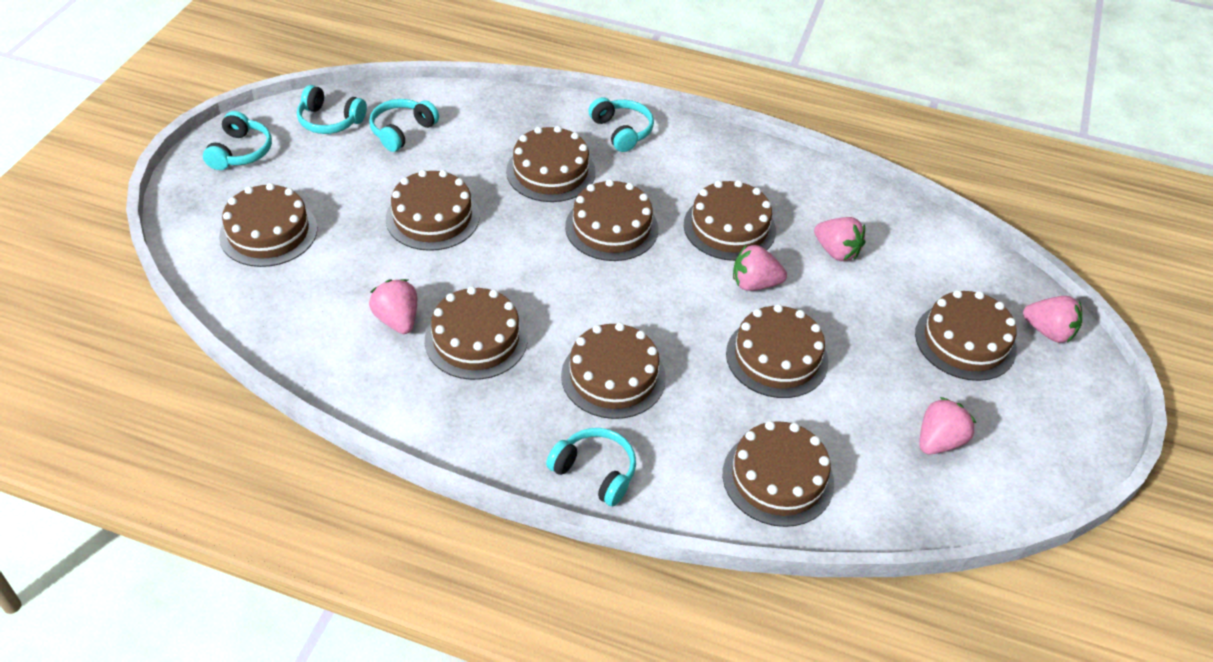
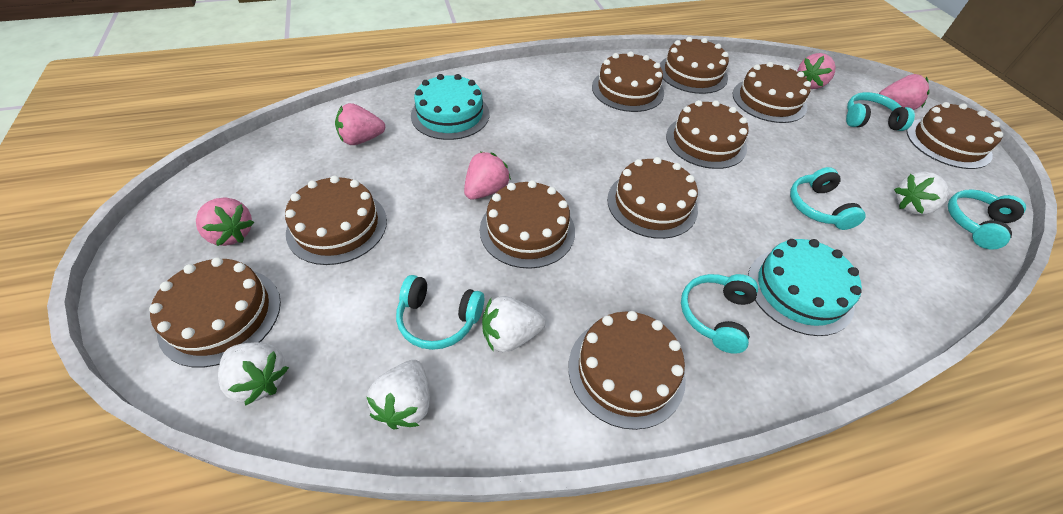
turquoise cake: 0 -> 2
white strawberry: 0 -> 4

